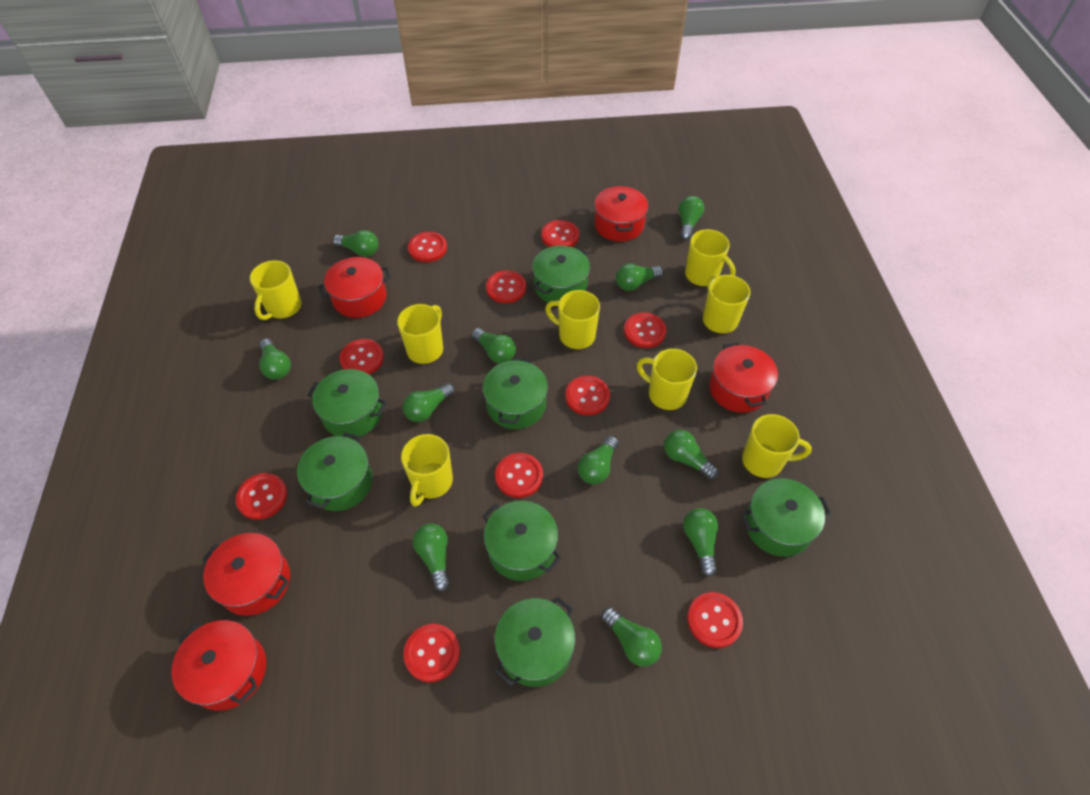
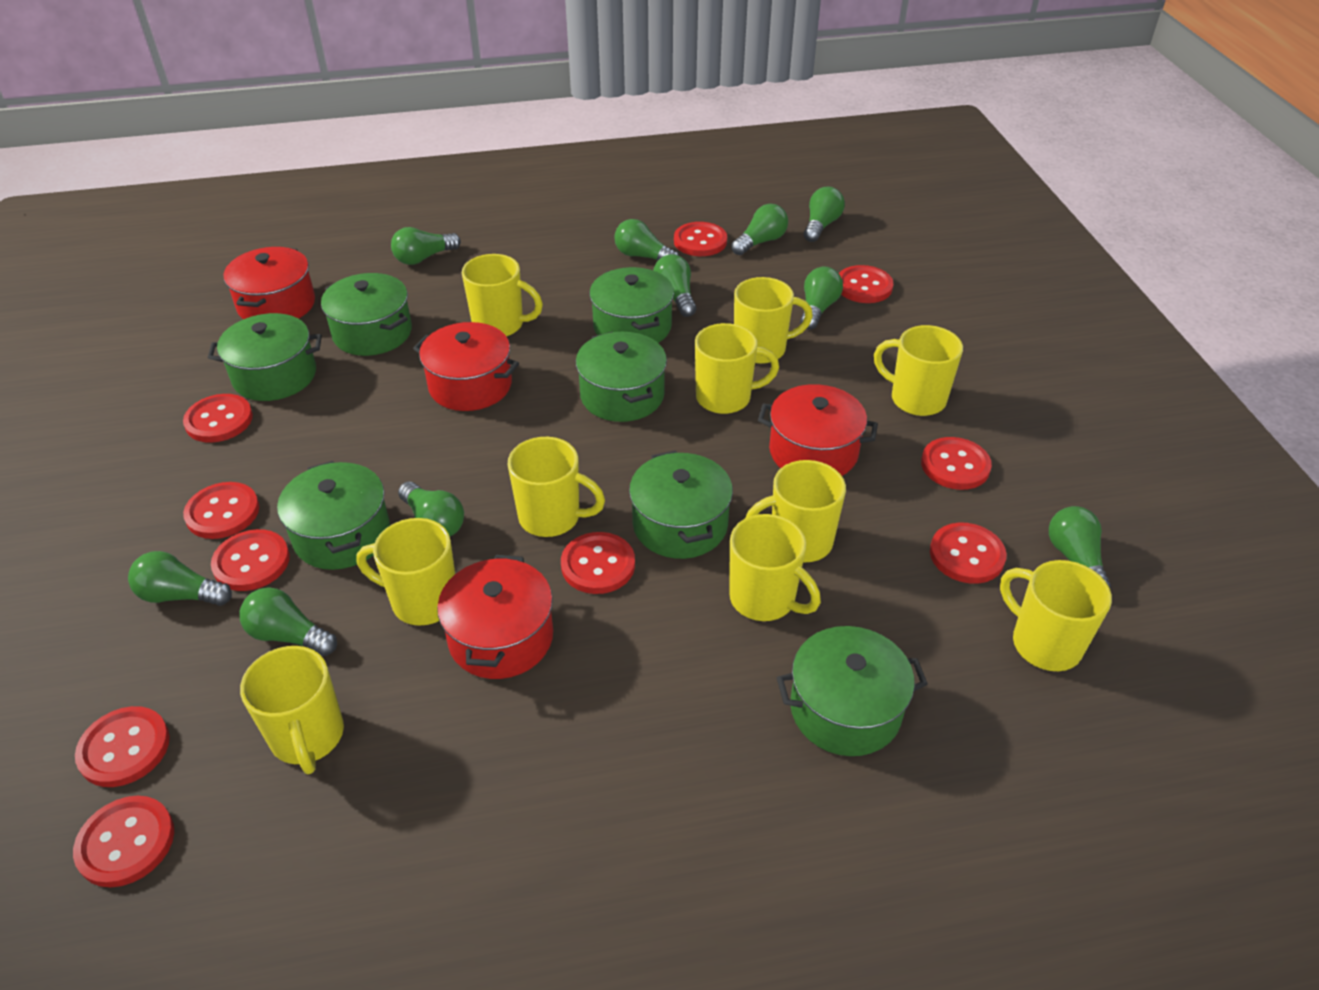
green light bulb: 11 -> 10
red pot: 5 -> 4
yellow mug: 8 -> 10

